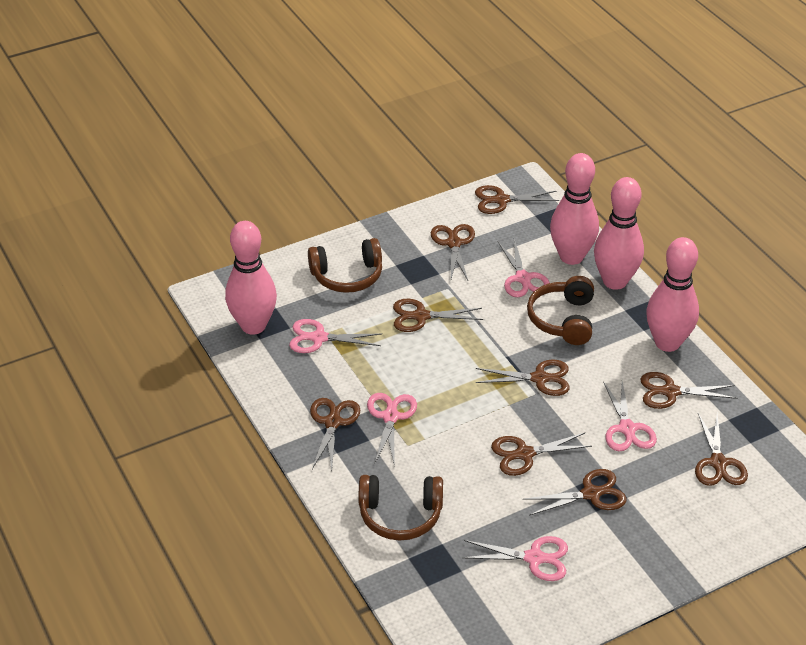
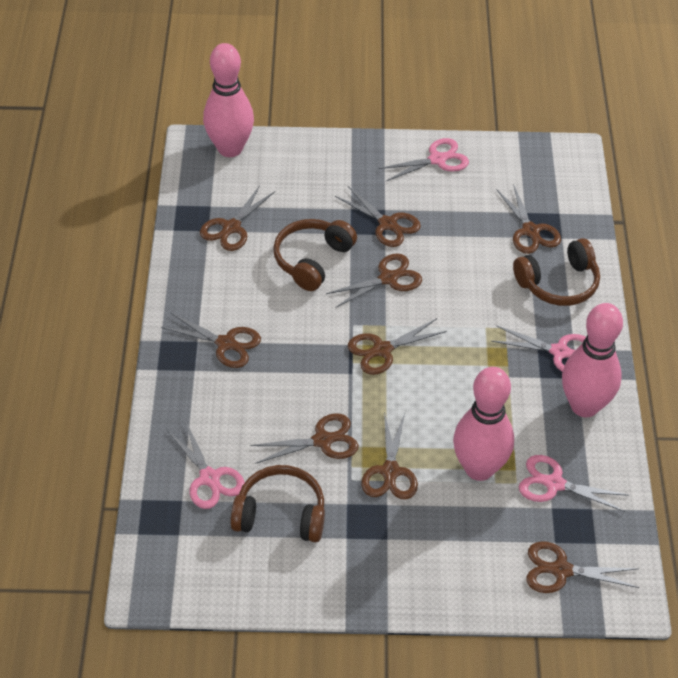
pink bowling pin: 4 -> 3
pink scissors: 5 -> 4

